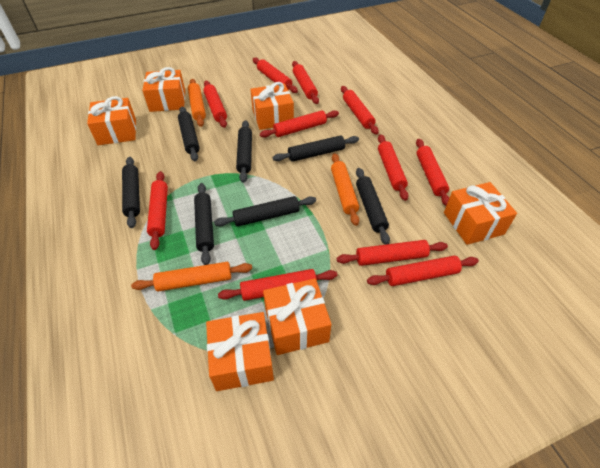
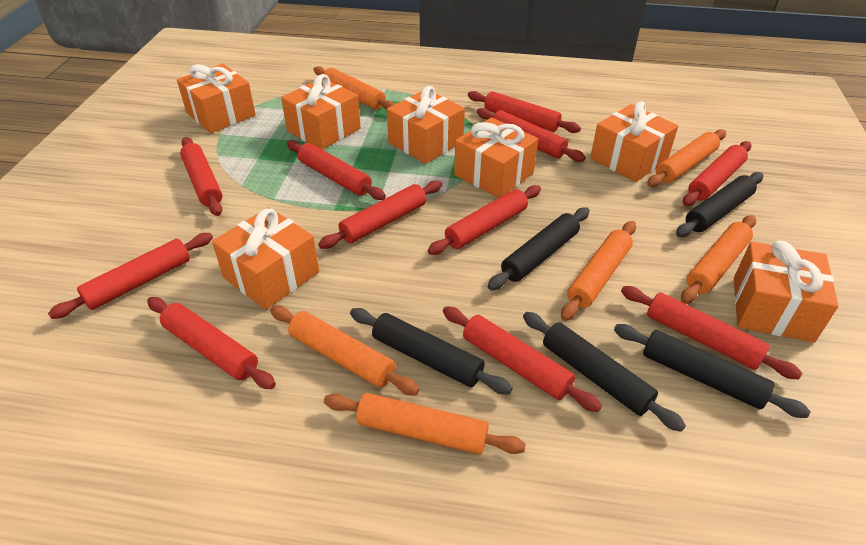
black rolling pin: 7 -> 5
orange gift: 6 -> 7
orange rolling pin: 3 -> 6

